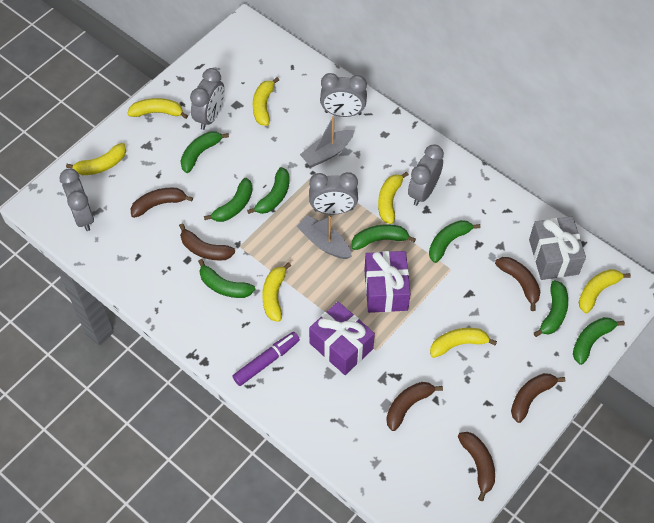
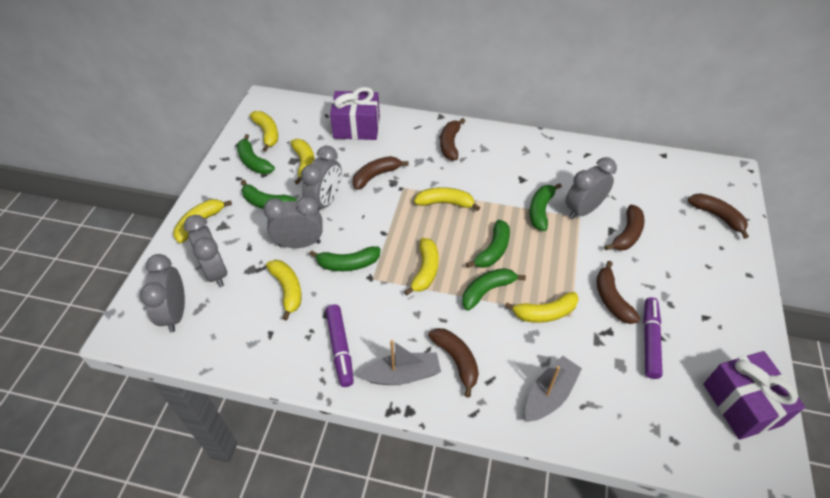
green banana: 8 -> 6
grey gift: 1 -> 0
purple marker: 1 -> 2

